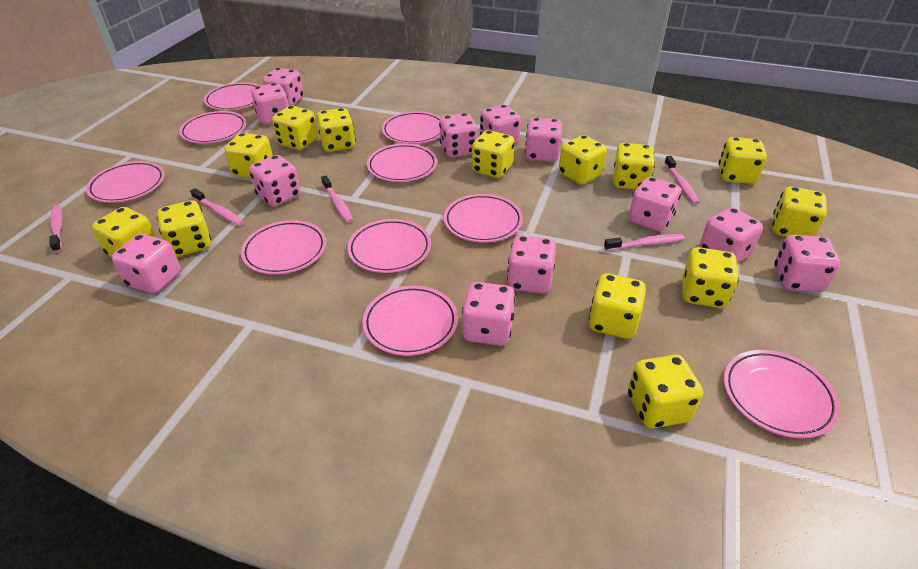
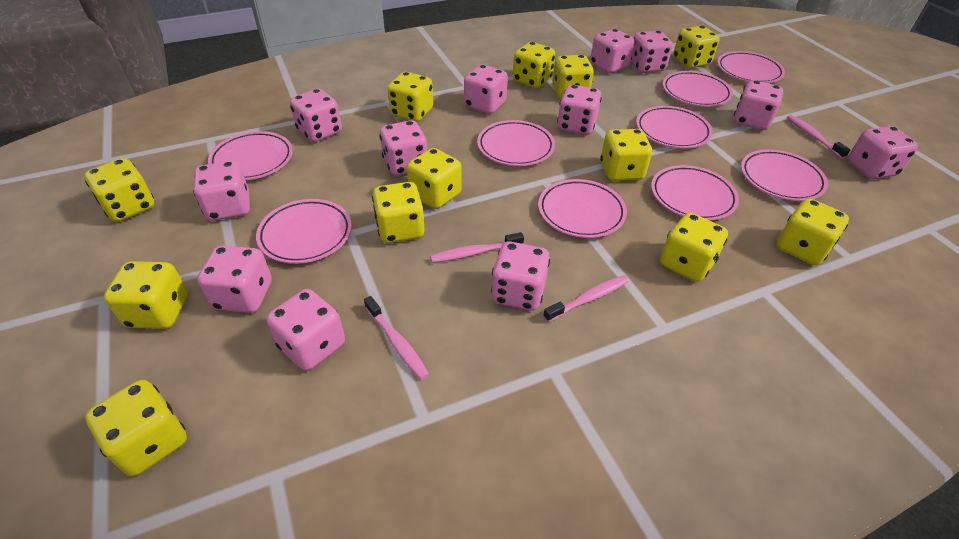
pink plate: 10 -> 9
pink toothbrush: 5 -> 4
yellow dice: 13 -> 12

